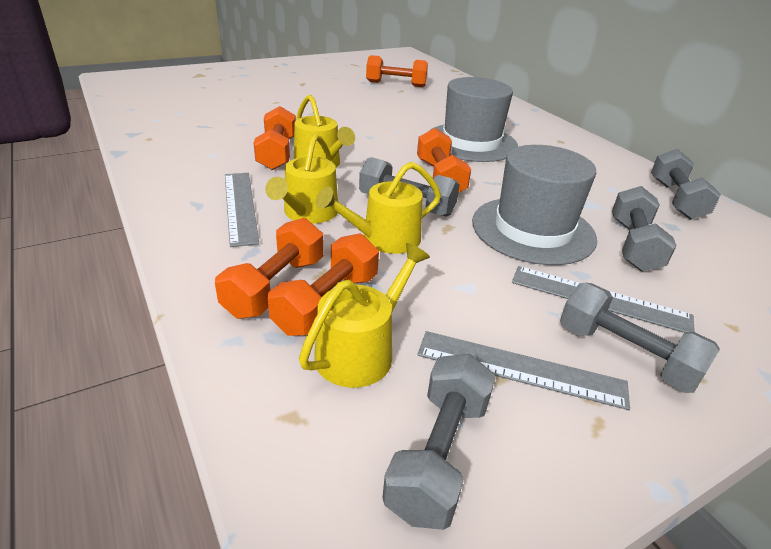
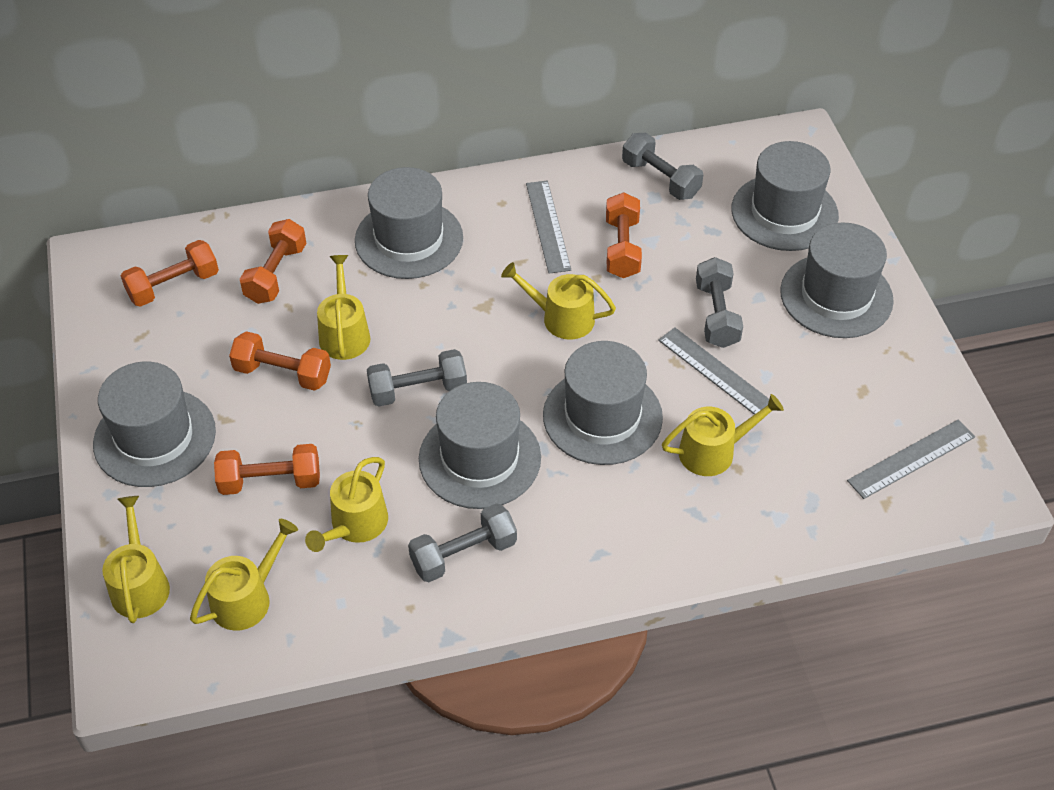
grey dumbbell: 5 -> 4
grey hat: 2 -> 6
yellow watering can: 4 -> 6

